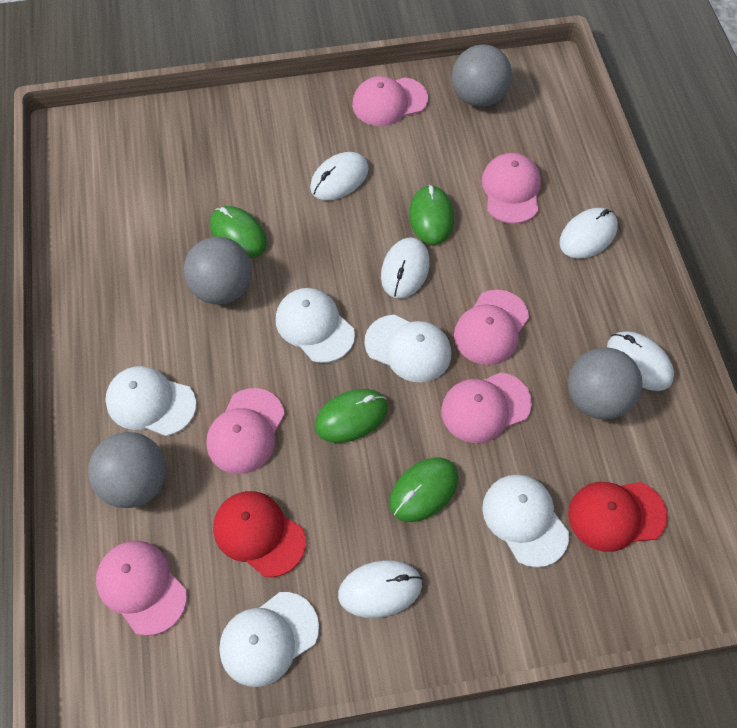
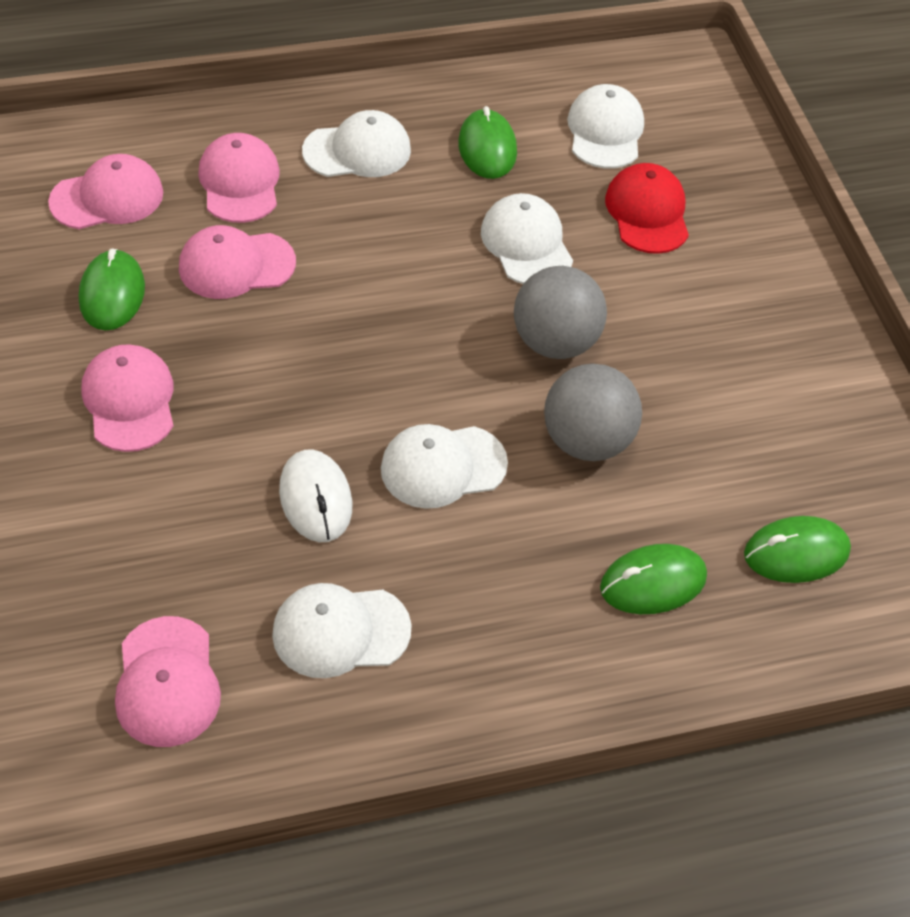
grey ball: 4 -> 2
pink cap: 6 -> 5
red cap: 2 -> 1
white mouse: 5 -> 1

